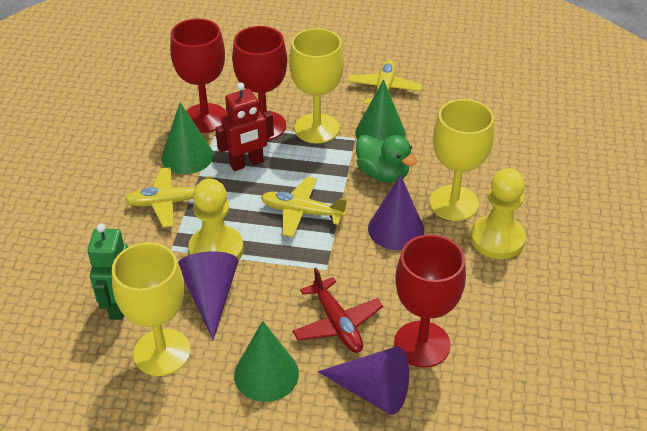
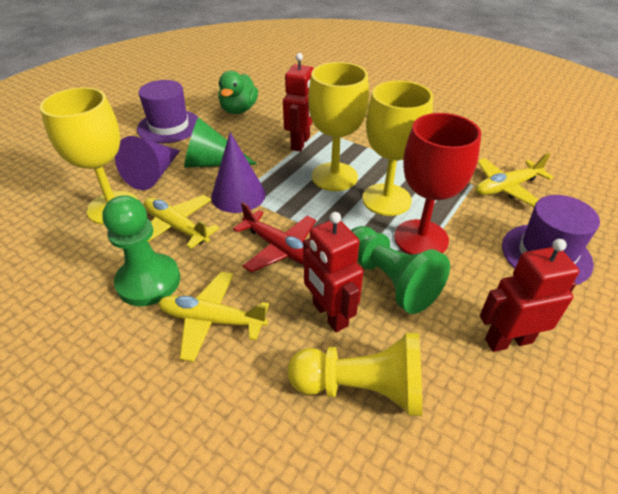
green cone: 3 -> 1
green pawn: 0 -> 2
green robot: 1 -> 0
purple cone: 3 -> 2
purple hat: 0 -> 2
red goblet: 3 -> 1
red robot: 1 -> 3
yellow pawn: 2 -> 1

